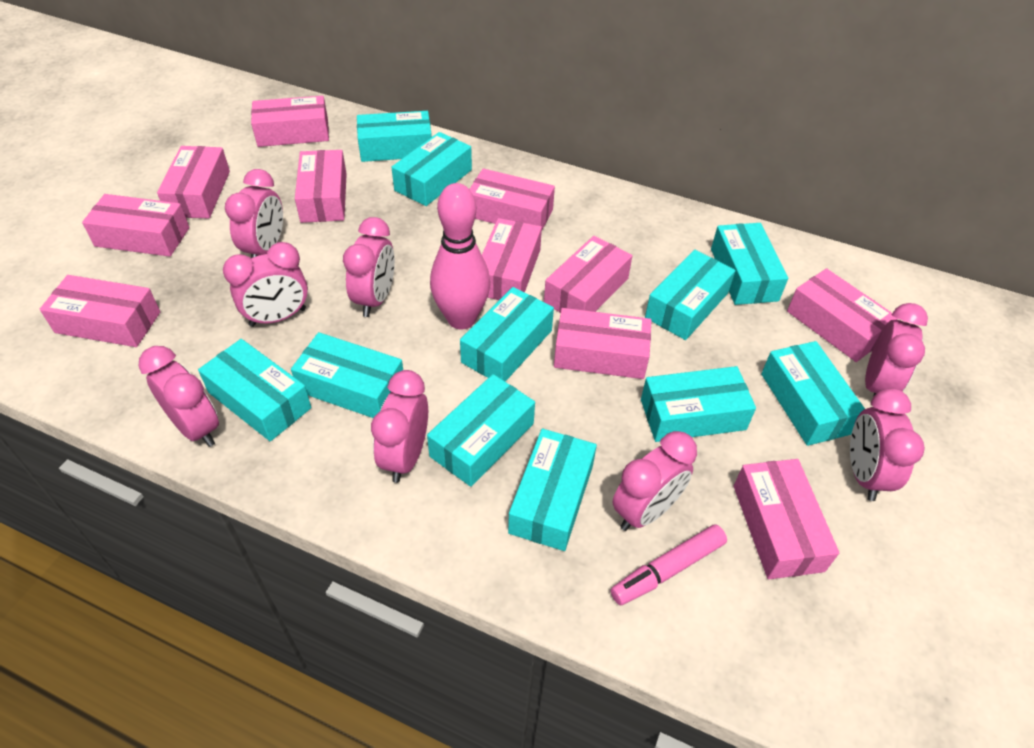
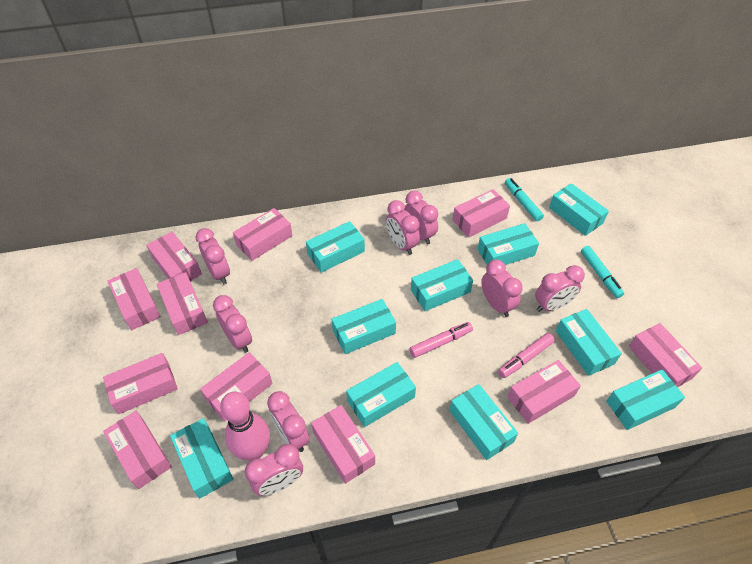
pink marker: 1 -> 2
turquoise box: 11 -> 10
turquoise marker: 0 -> 2

